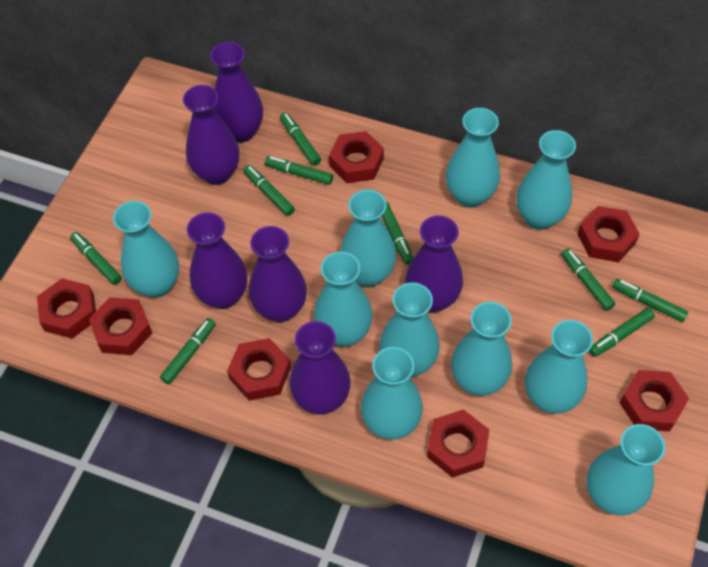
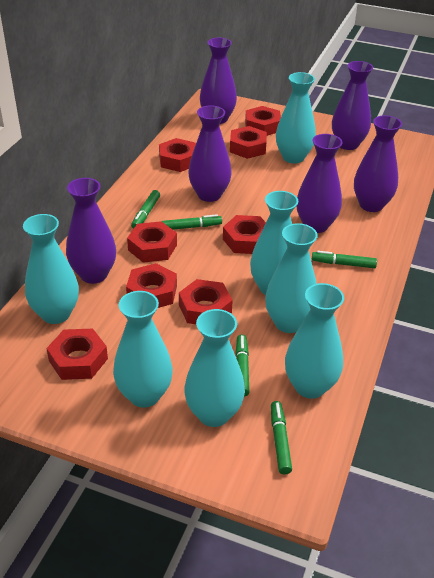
green marker: 9 -> 5
red nut: 7 -> 8
turquoise vase: 10 -> 7

